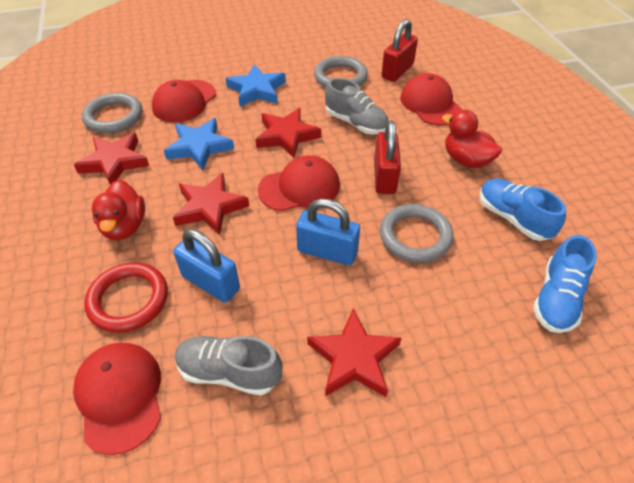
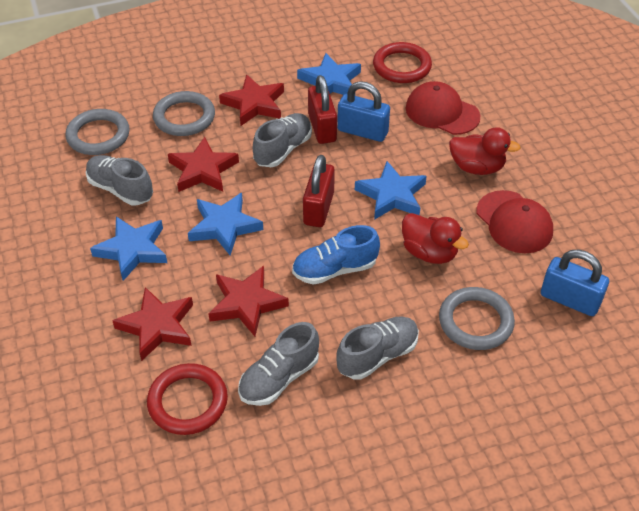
blue shoe: 2 -> 1
blue star: 2 -> 4
grey shoe: 2 -> 4
red cap: 4 -> 2
red ring: 1 -> 2

